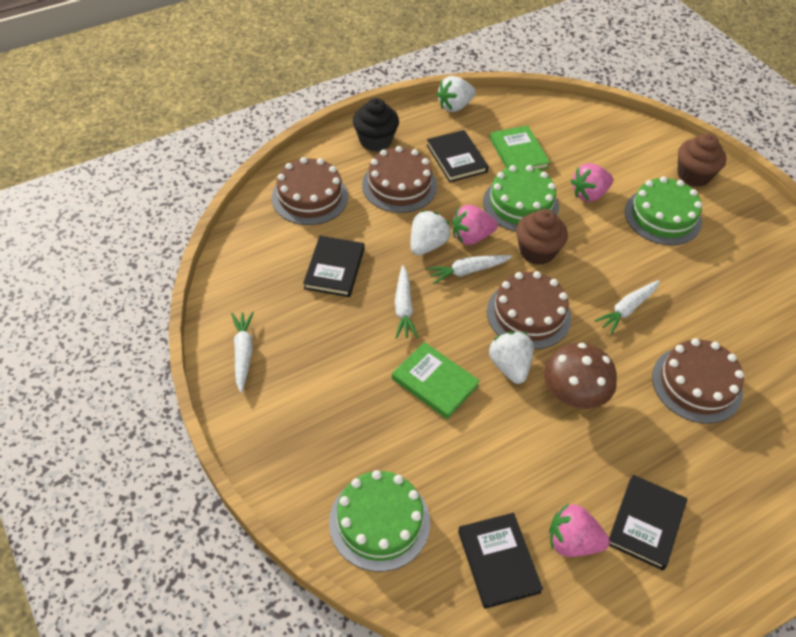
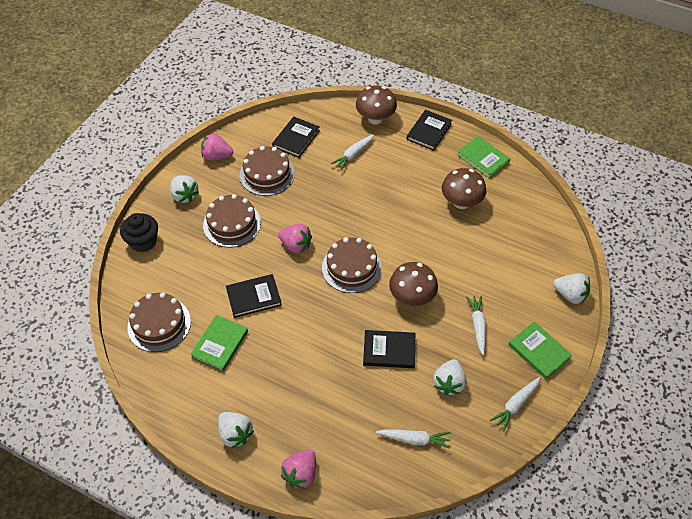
brown cupcake: 2 -> 0
brown mushroom: 1 -> 3
green book: 2 -> 3
green cake: 3 -> 0
white strawberry: 3 -> 4

